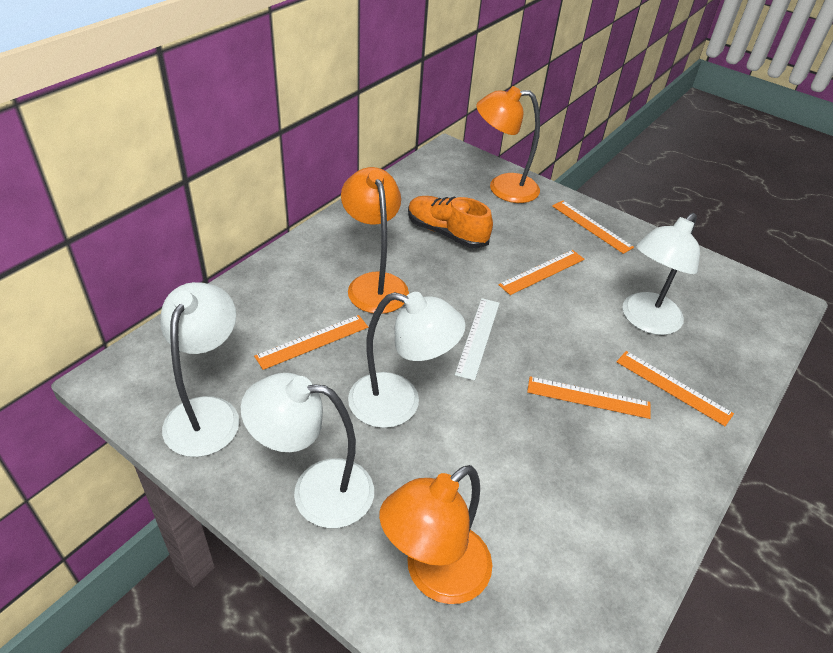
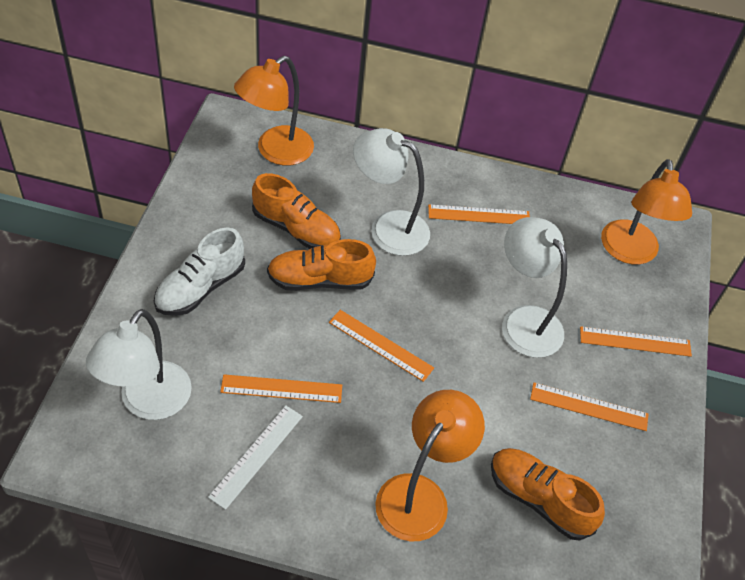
orange shoe: 1 -> 3
white lamp: 4 -> 3
white shoe: 0 -> 1

